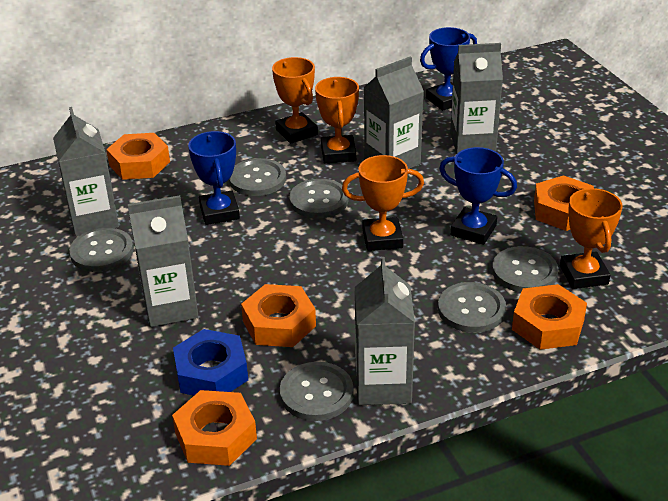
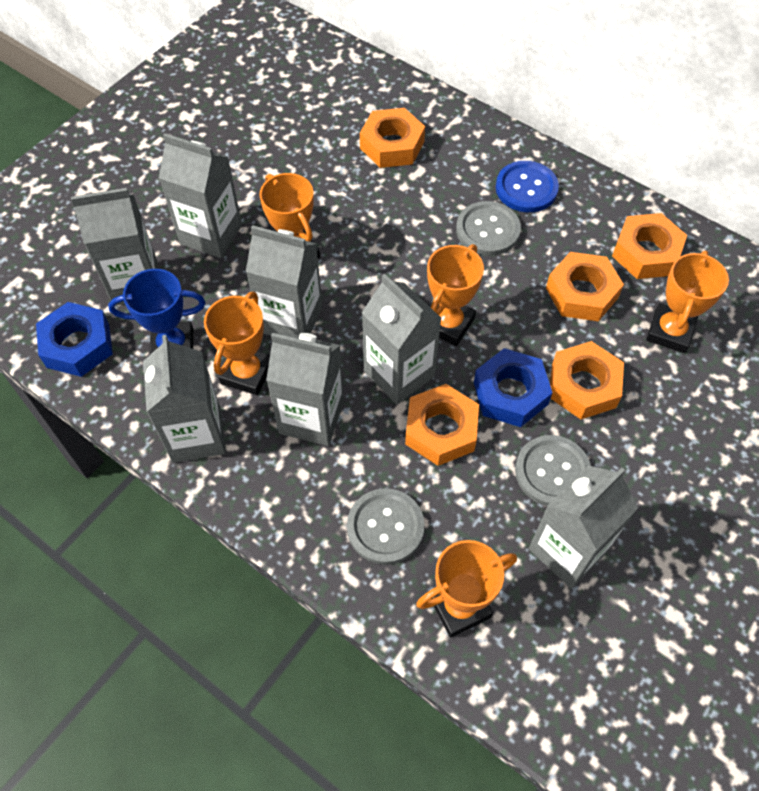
blue button: 0 -> 1
blue nut: 1 -> 2
blue trophy: 3 -> 1
grey button: 6 -> 3
grey carton: 5 -> 7
orange trophy: 4 -> 5

